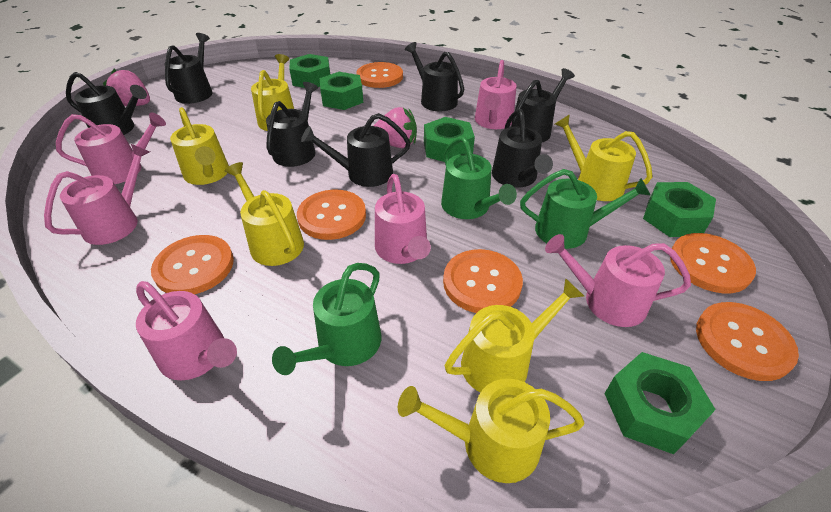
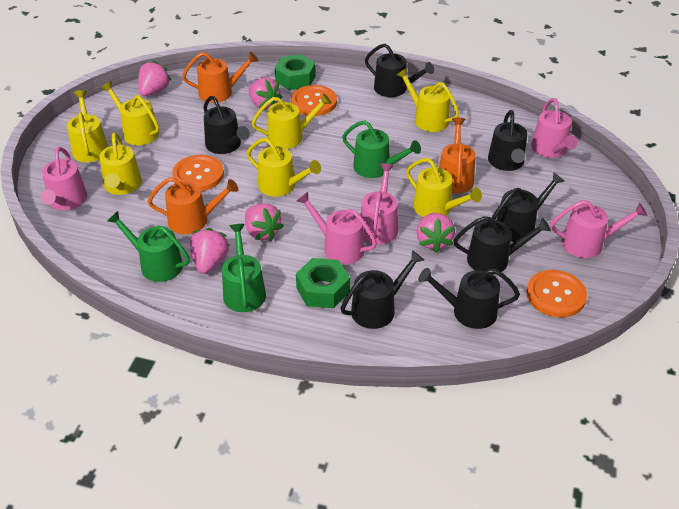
green nut: 5 -> 2
orange button: 6 -> 3
orange watering can: 0 -> 3
pink strawberry: 2 -> 5
pink watering can: 6 -> 5
yellow watering can: 6 -> 7

